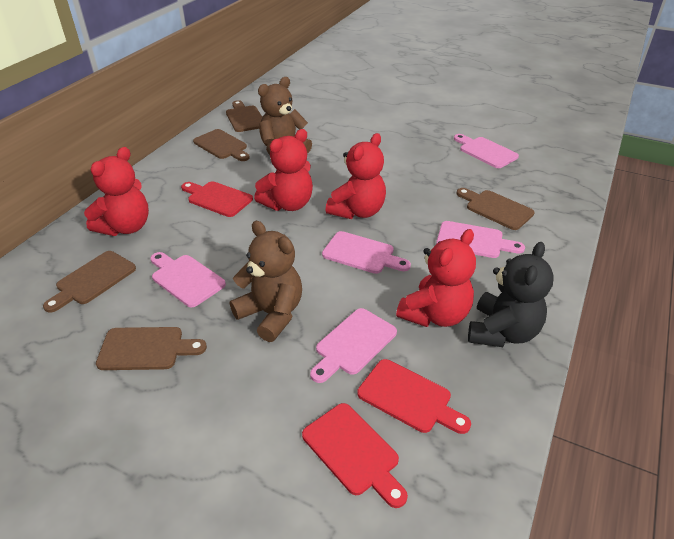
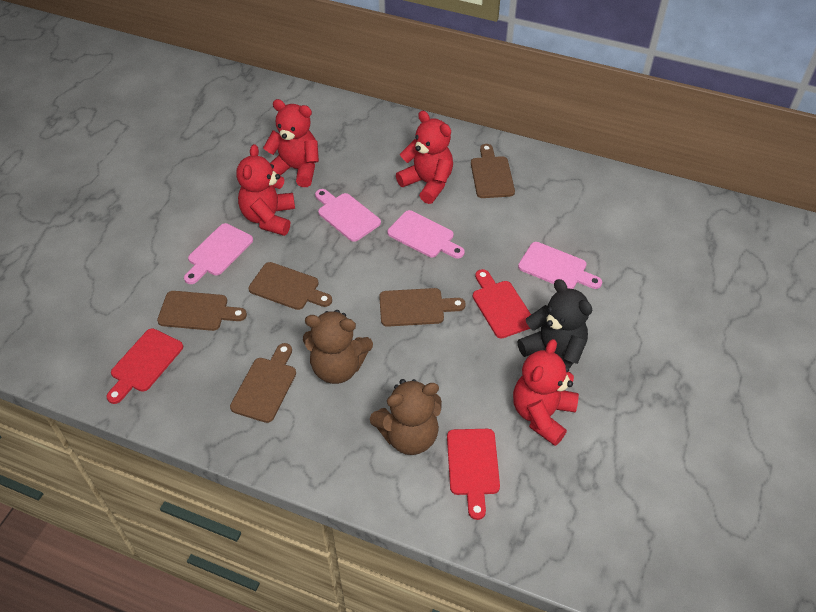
pink cutting board: 5 -> 4

